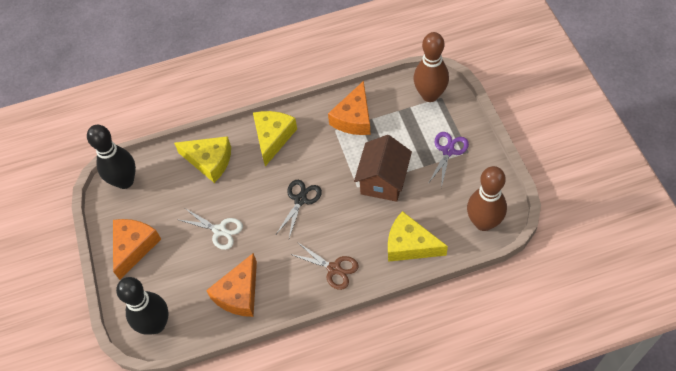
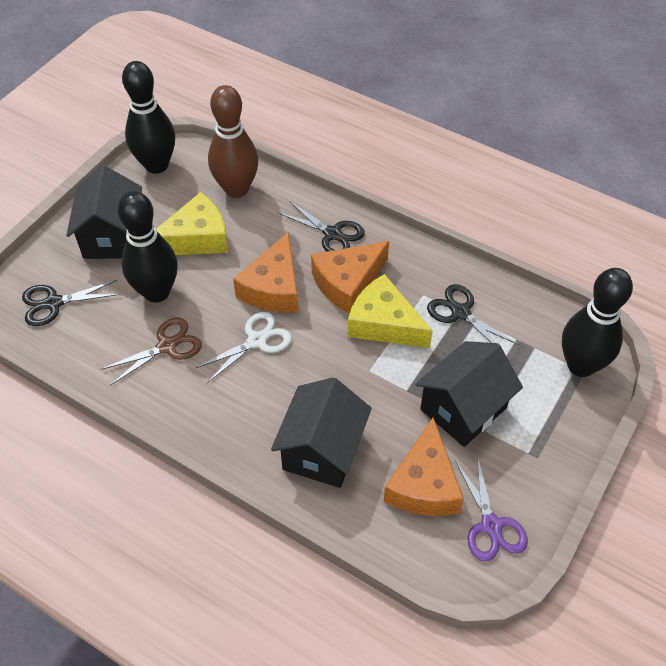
black bowling pin: 2 -> 3
black house: 0 -> 3
black scissors: 1 -> 3
brown bowling pin: 2 -> 1
brown house: 1 -> 0
yellow cheese: 3 -> 2

